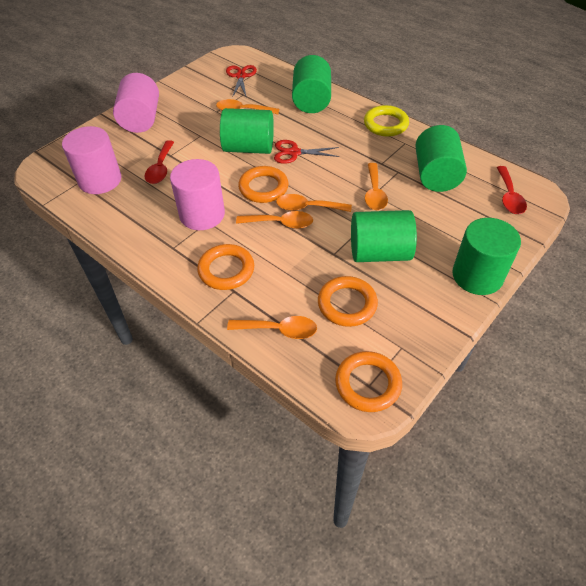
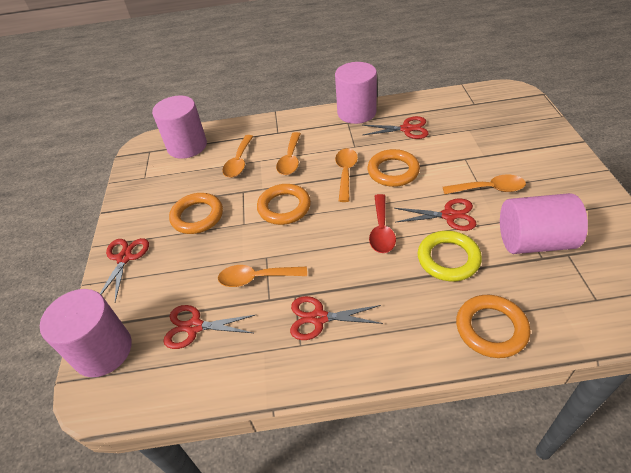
green cylinder: 5 -> 0
pink cylinder: 3 -> 4
red scissors: 2 -> 5
red spoon: 2 -> 1

